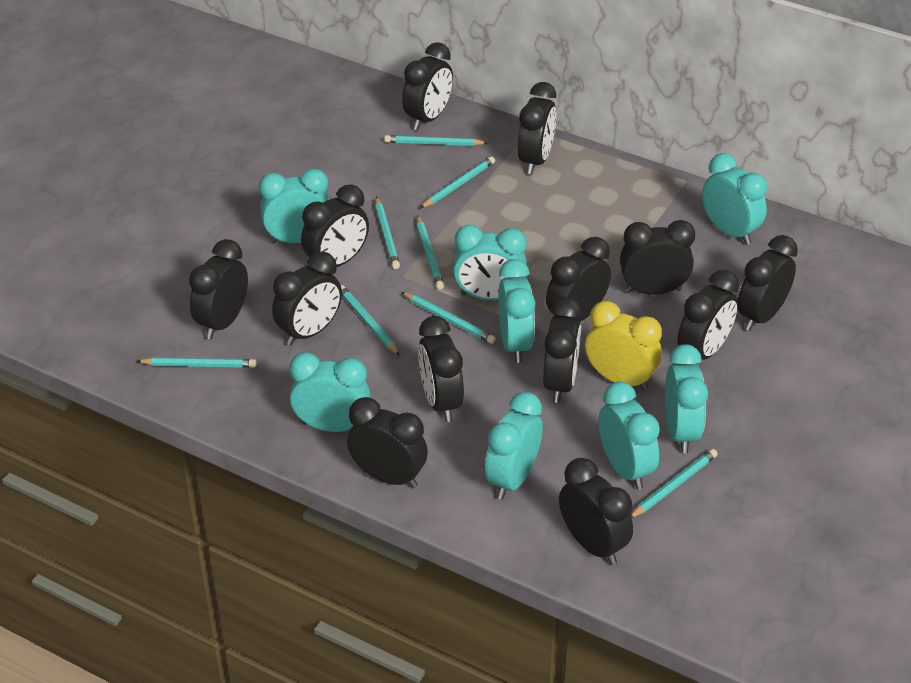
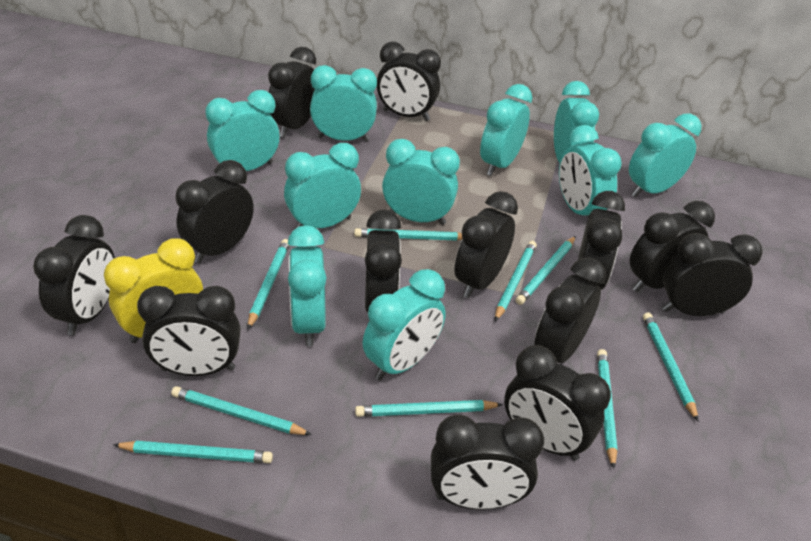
turquoise clock: 8 -> 10
turquoise pencil: 8 -> 9

